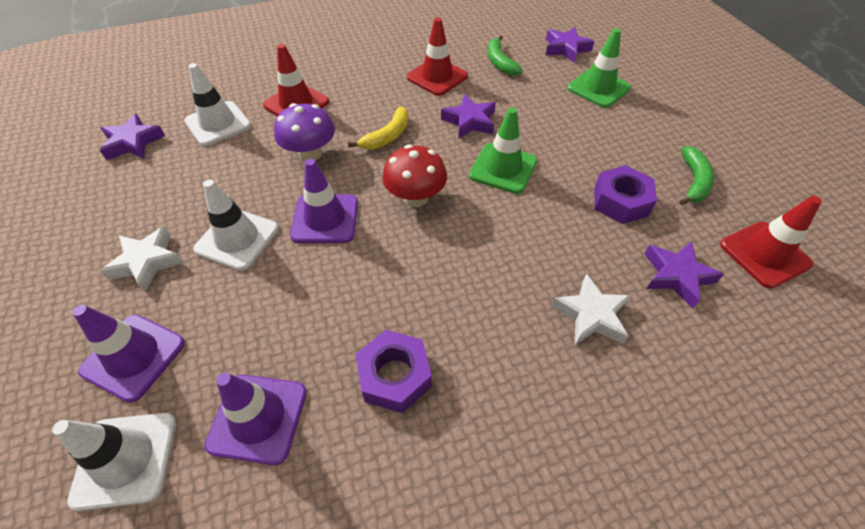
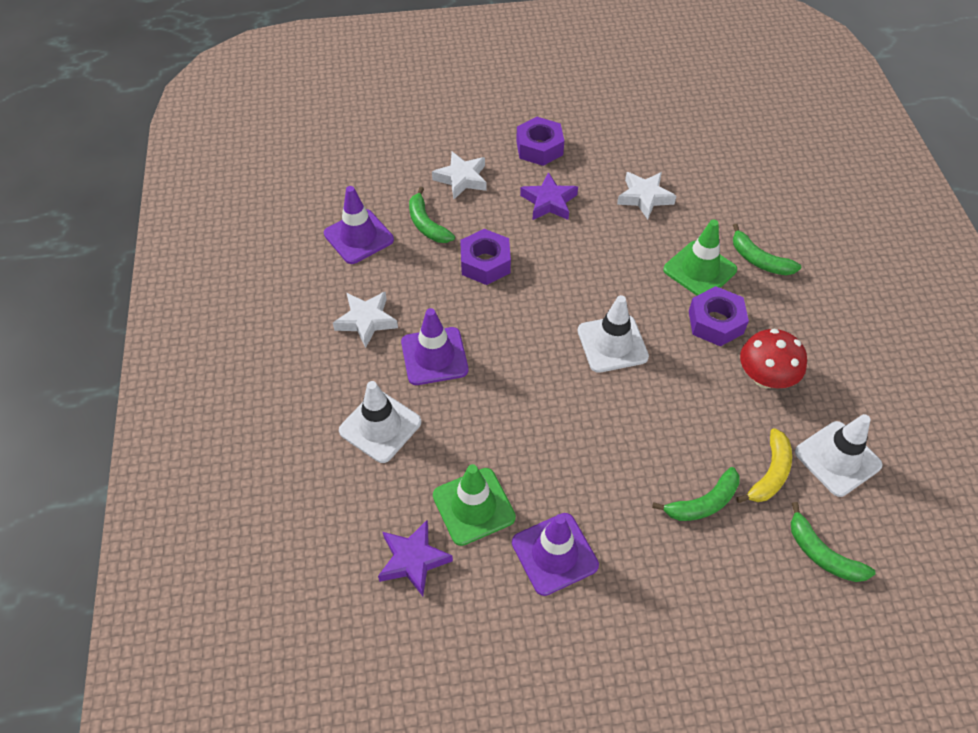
green banana: 2 -> 4
purple mushroom: 1 -> 0
purple nut: 2 -> 3
purple star: 4 -> 2
red traffic cone: 3 -> 0
white star: 2 -> 3

